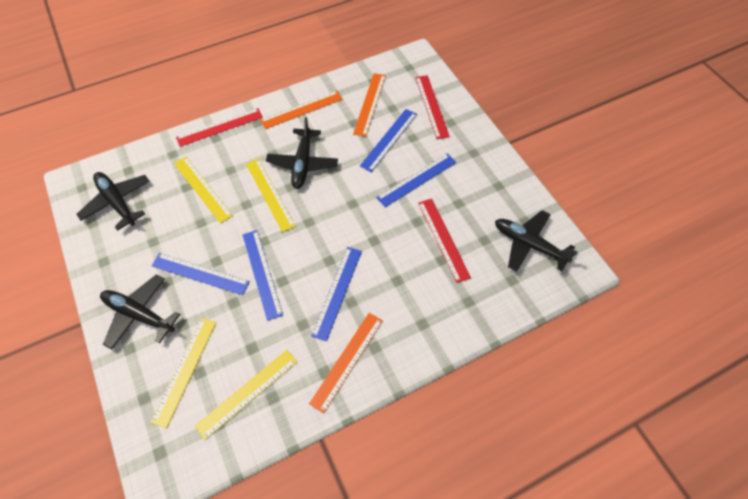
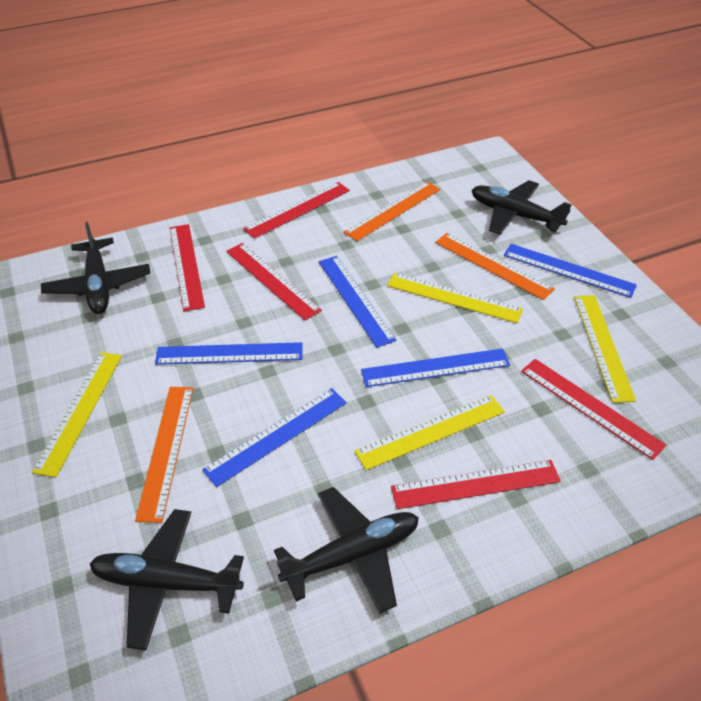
red ruler: 3 -> 5

